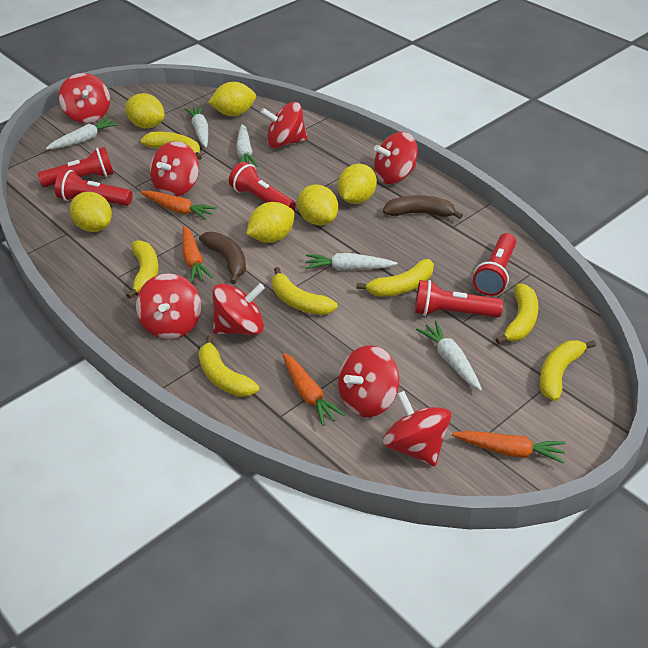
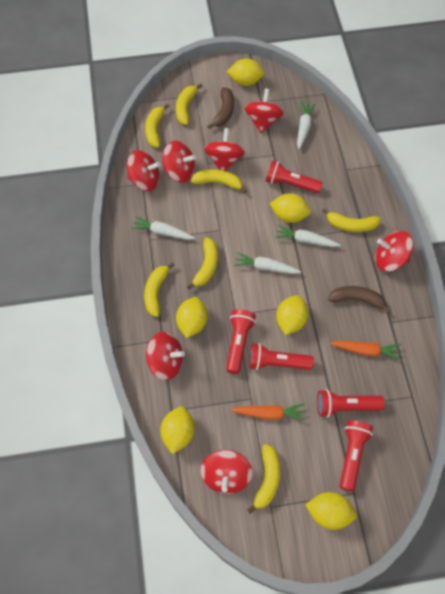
orange carrot: 4 -> 2
red spinning top: 8 -> 7
white carrot: 5 -> 4

